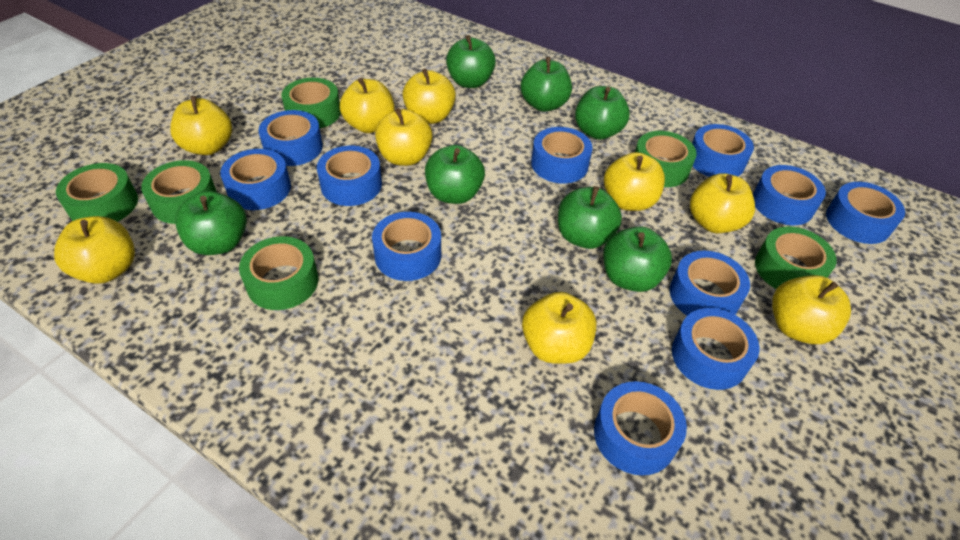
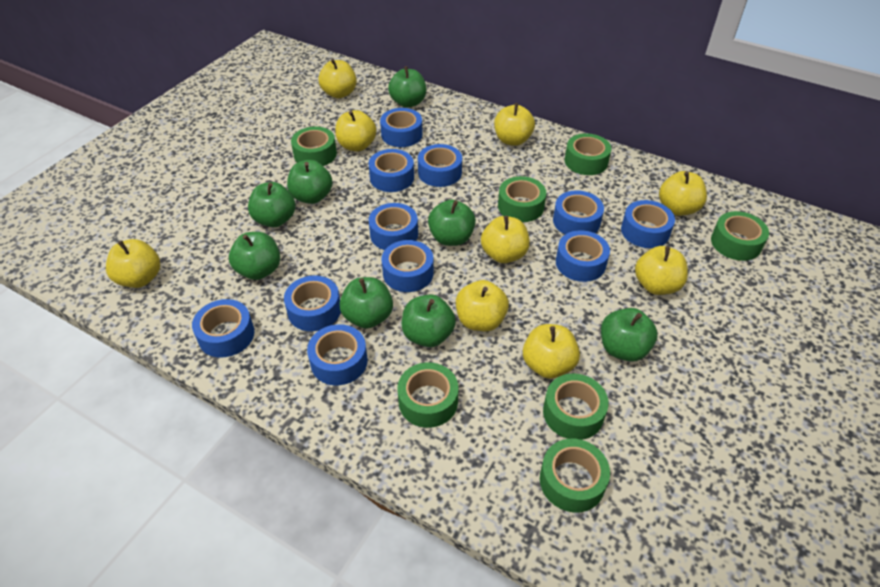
green apple: 7 -> 8
green tape: 6 -> 7

